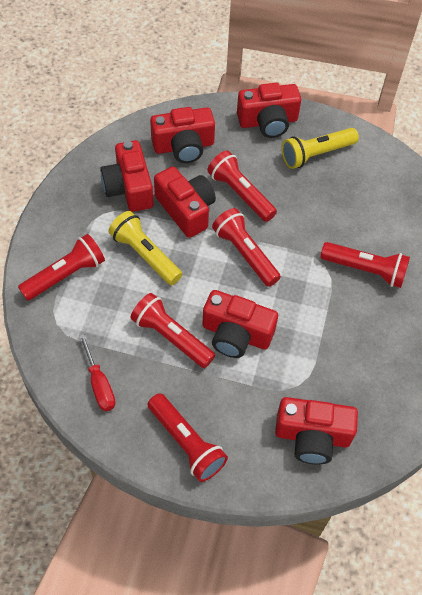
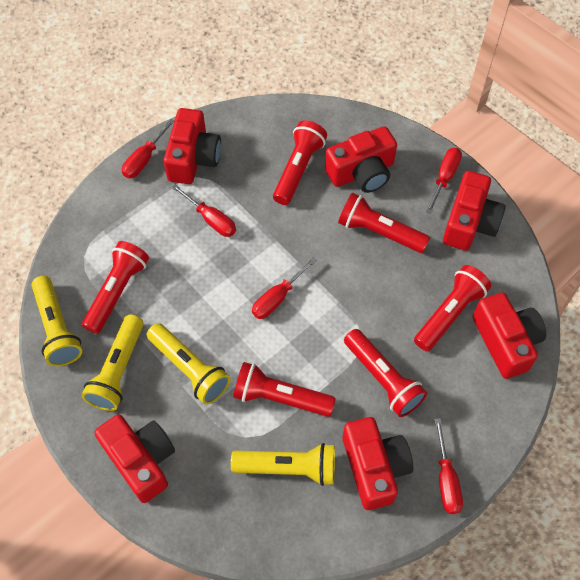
red screwdriver: 1 -> 5
yellow flashlight: 2 -> 4

